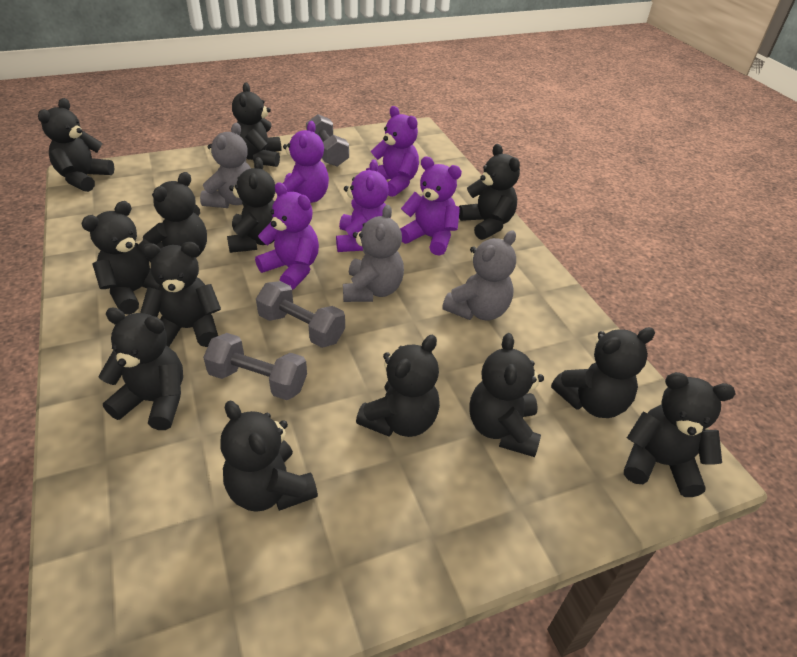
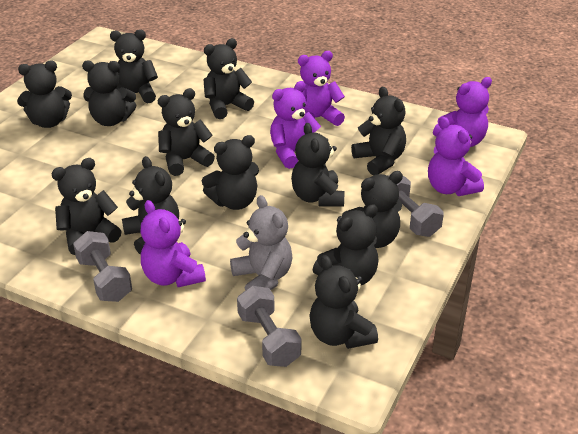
grey teddy bear: 3 -> 1

